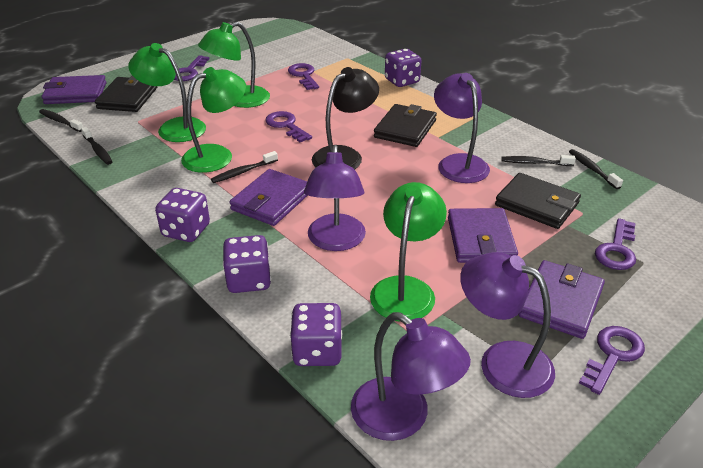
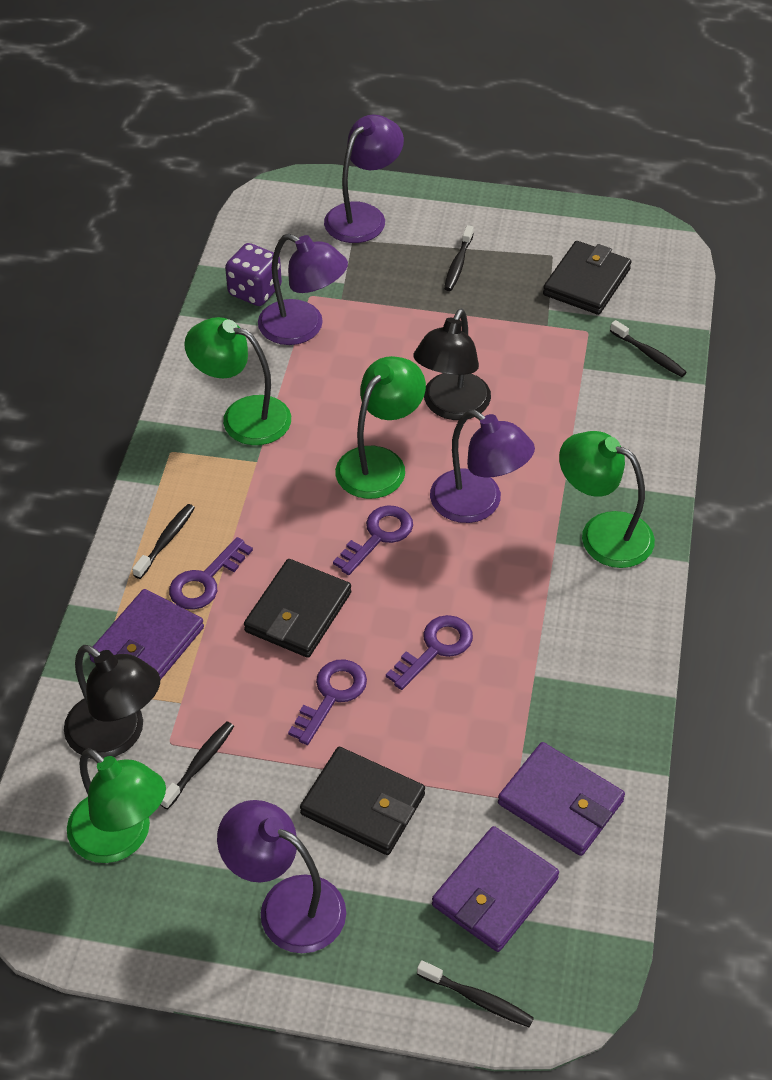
black lamp: 1 -> 2
purple dice: 4 -> 1
purple key: 5 -> 4
purple wallet: 4 -> 3

